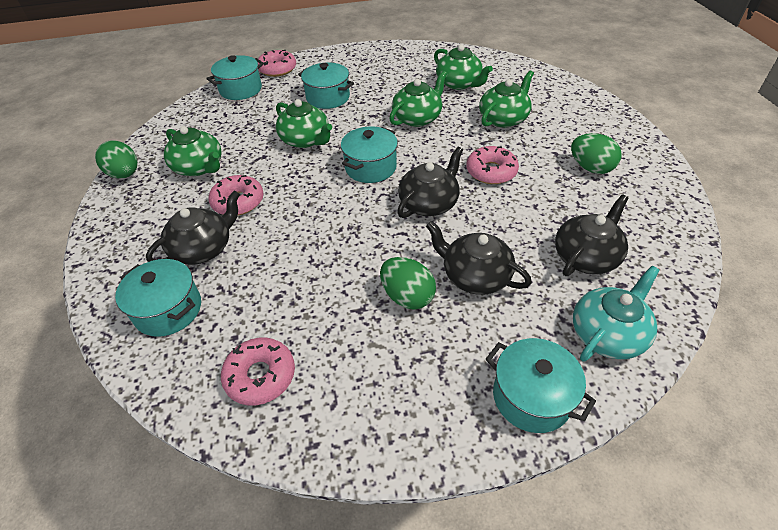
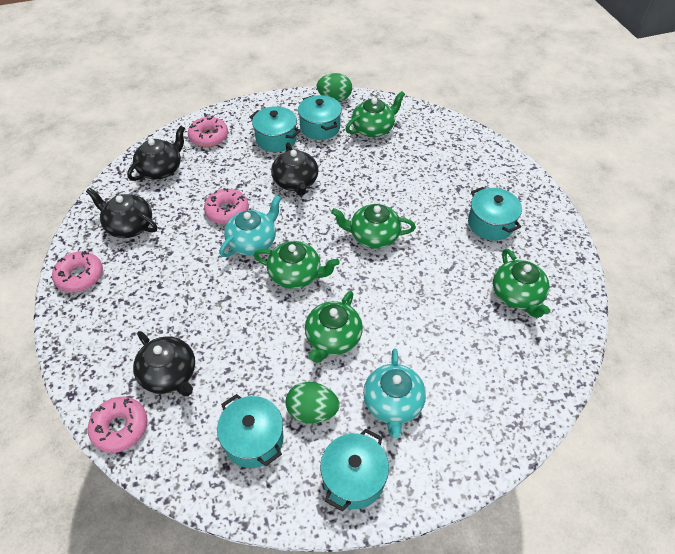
green egg: 3 -> 2
turquoise teapot: 1 -> 2

